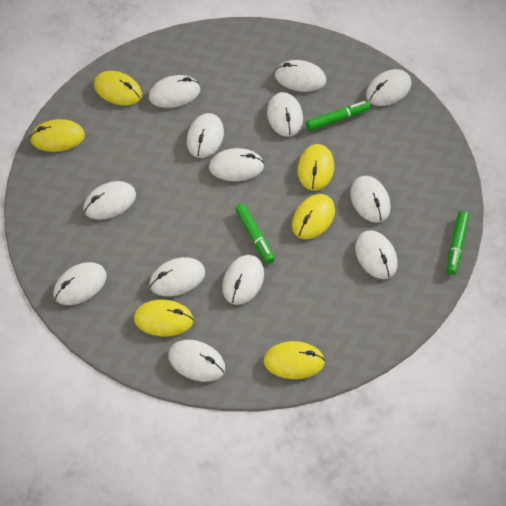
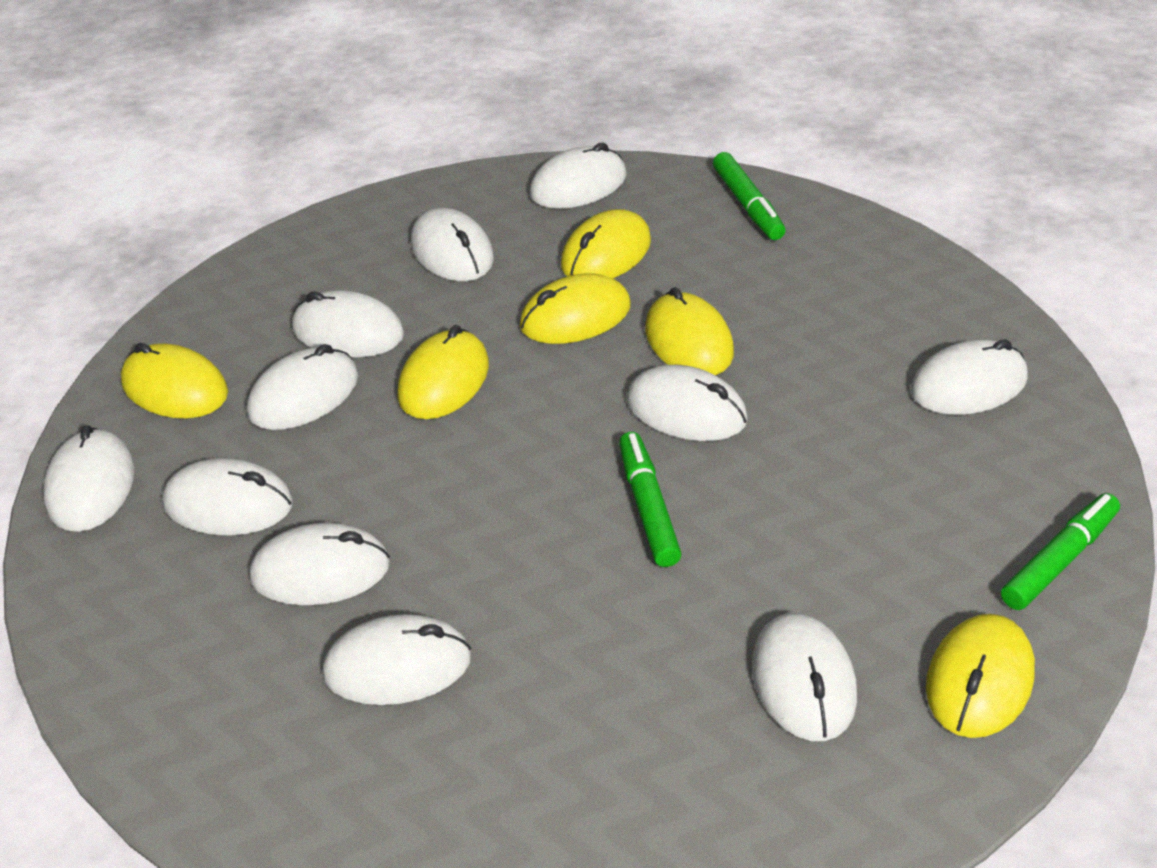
white mouse: 13 -> 11

